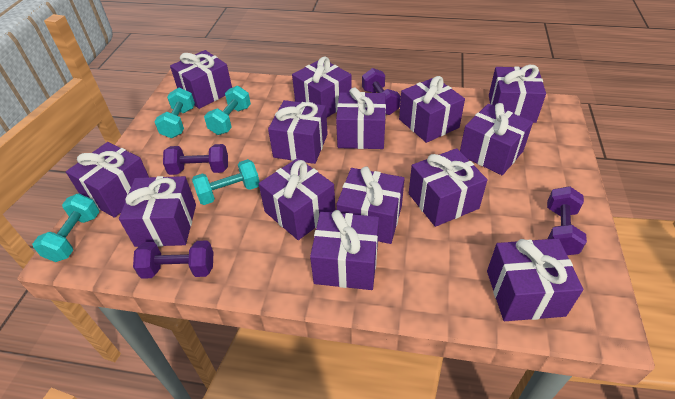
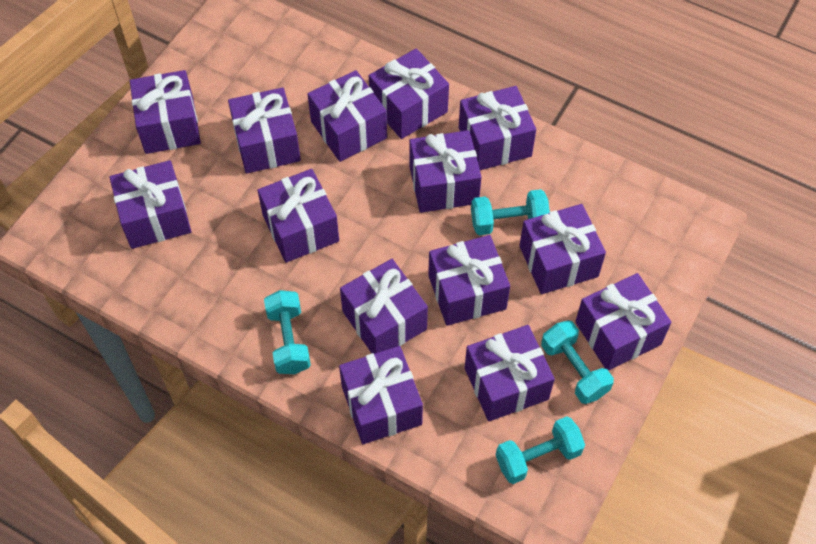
purple dumbbell: 4 -> 0

